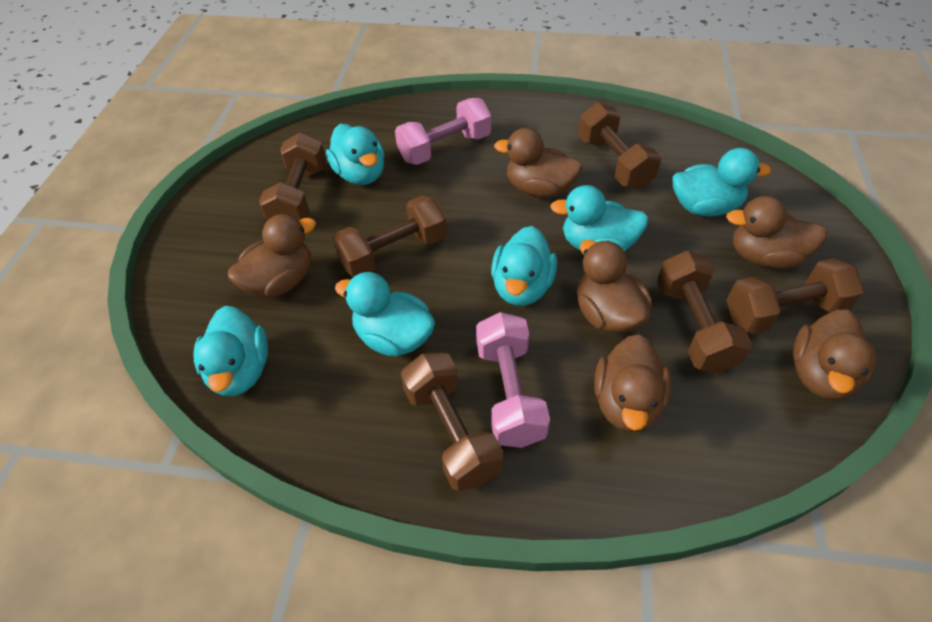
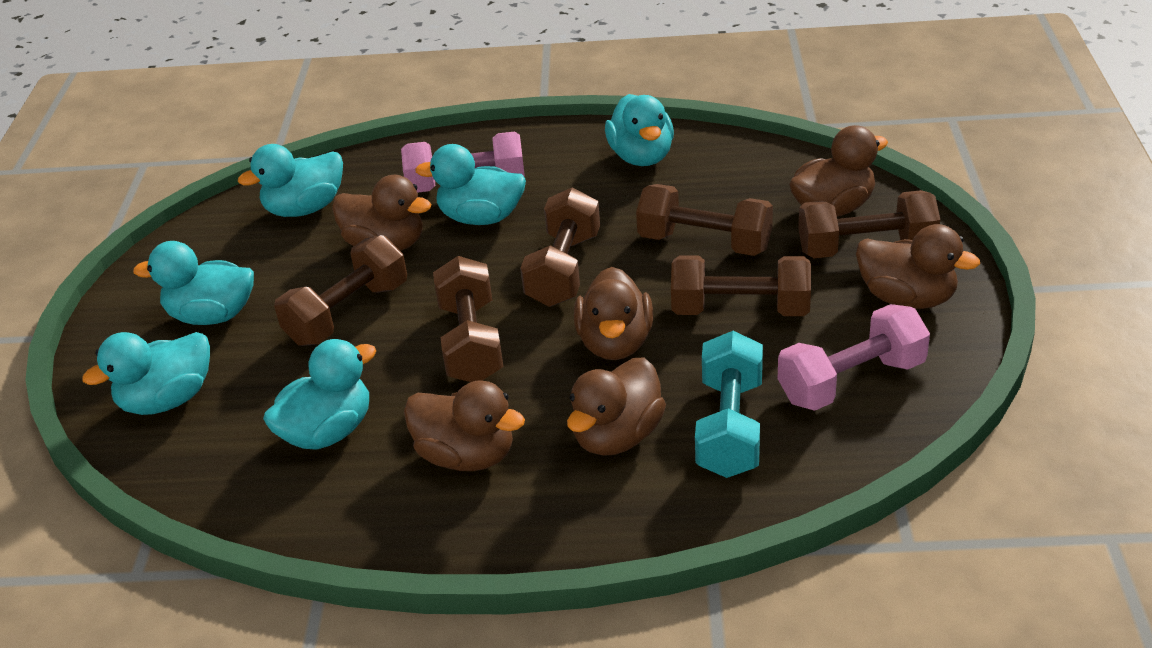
turquoise dumbbell: 0 -> 1

